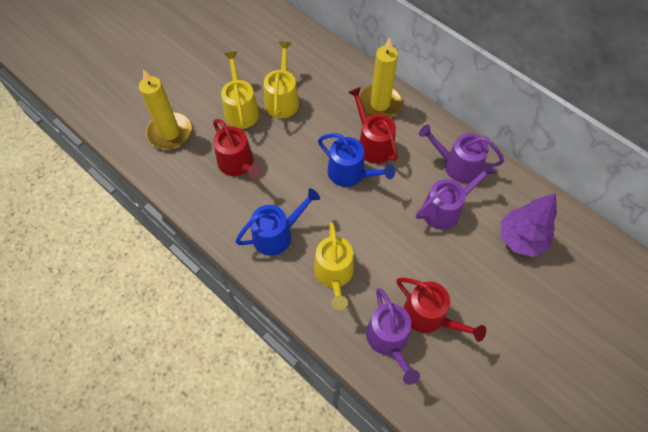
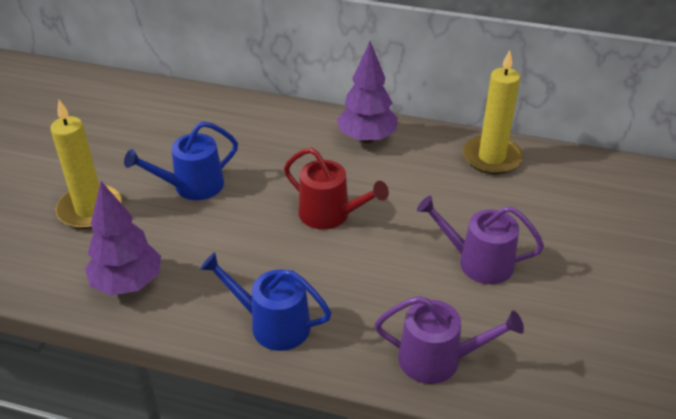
purple tree: 1 -> 2
purple watering can: 3 -> 2
red watering can: 3 -> 1
yellow watering can: 3 -> 0

